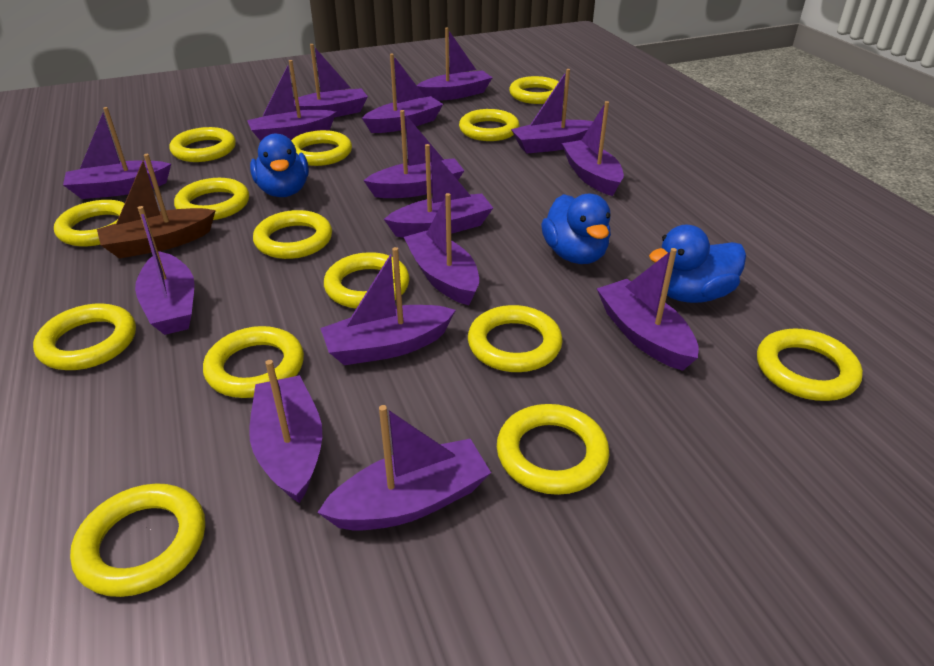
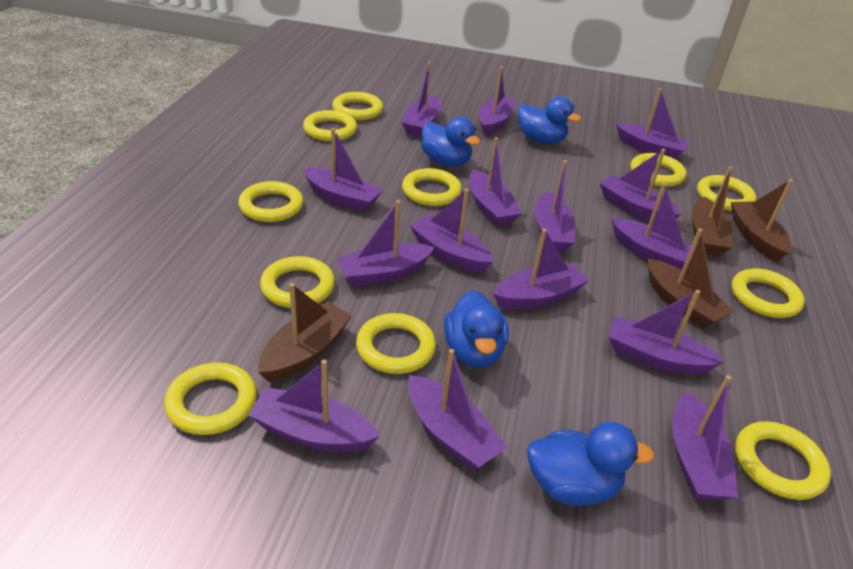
blue duck: 3 -> 4
brown boat: 1 -> 4
yellow ring: 14 -> 11

